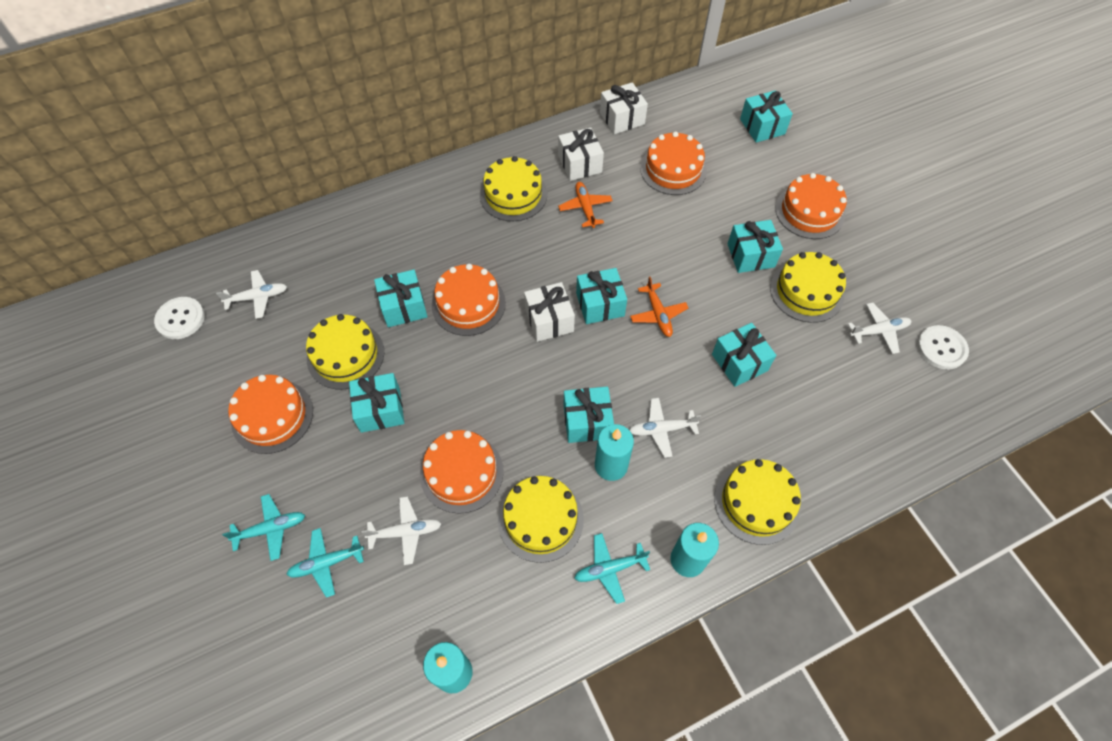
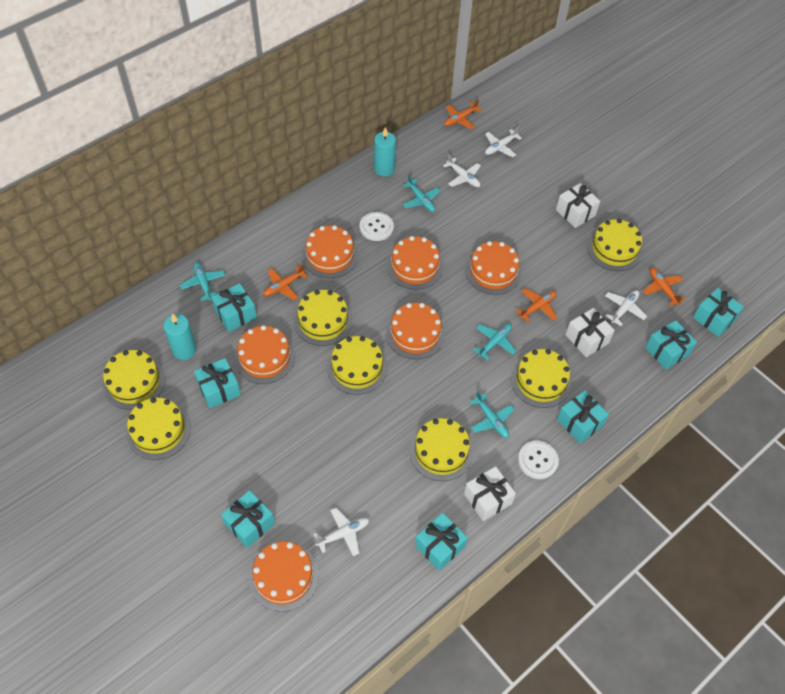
orange cake: 5 -> 6
orange plane: 2 -> 4
turquoise candle: 3 -> 2
turquoise plane: 3 -> 4
yellow cake: 5 -> 7

